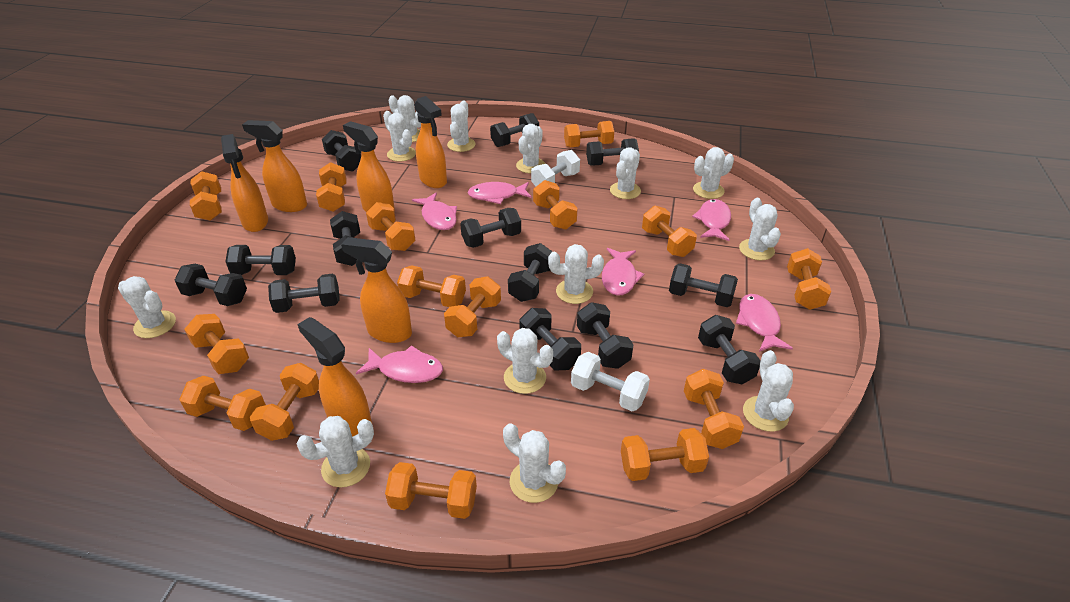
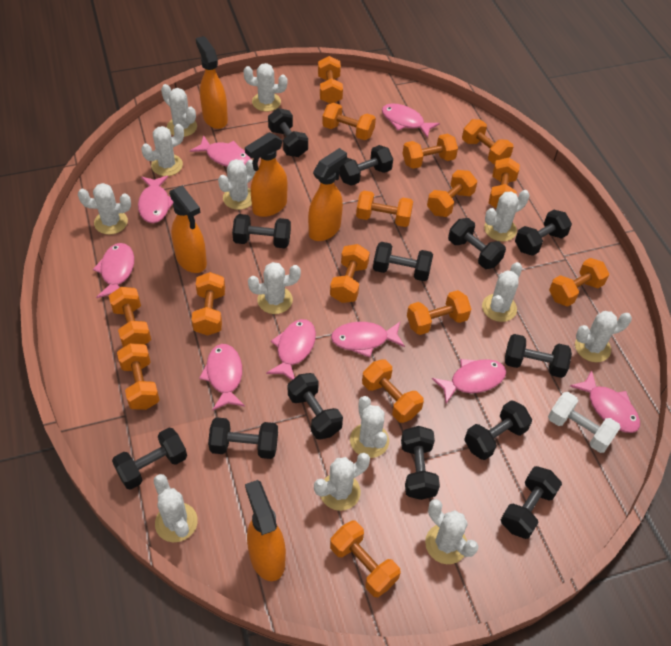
orange spray bottle: 6 -> 5
pink fish: 6 -> 9
white dumbbell: 2 -> 1

